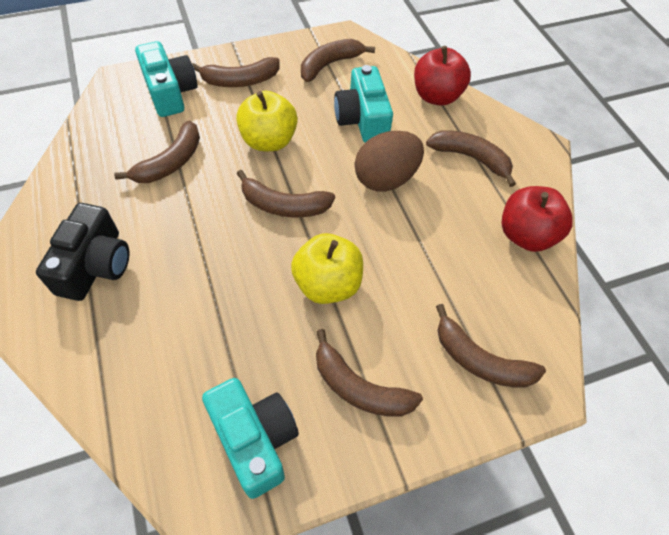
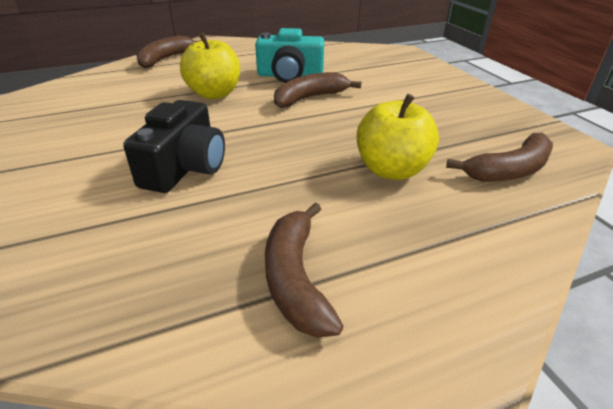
brown banana: 7 -> 4
brown egg: 1 -> 0
red apple: 2 -> 0
turquoise camera: 3 -> 1

